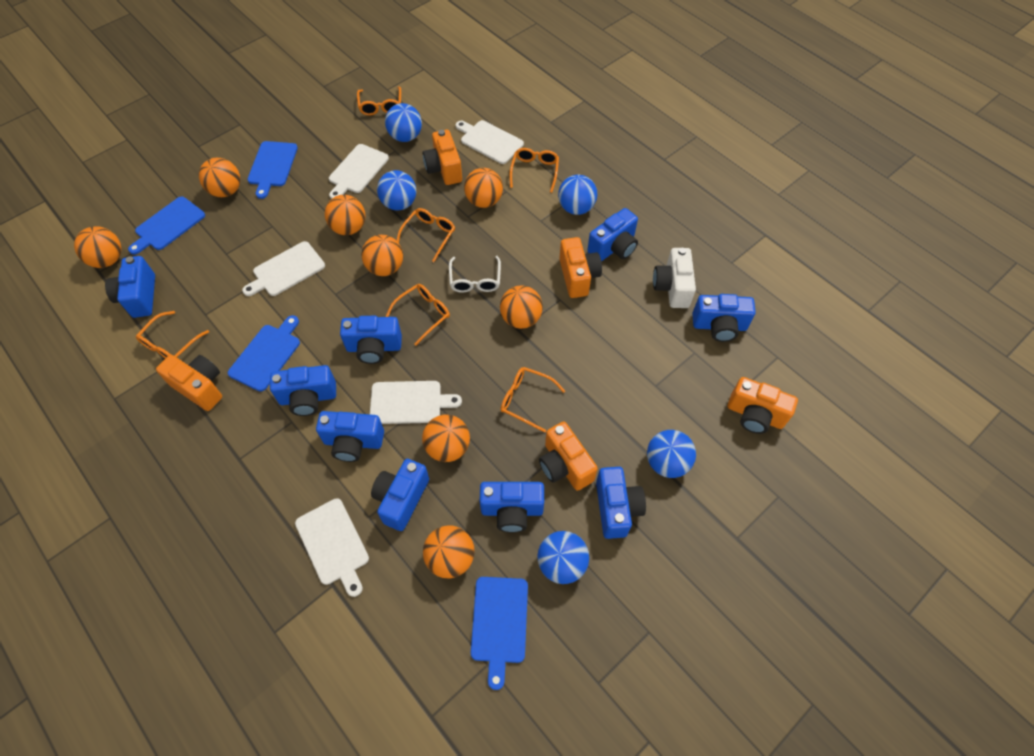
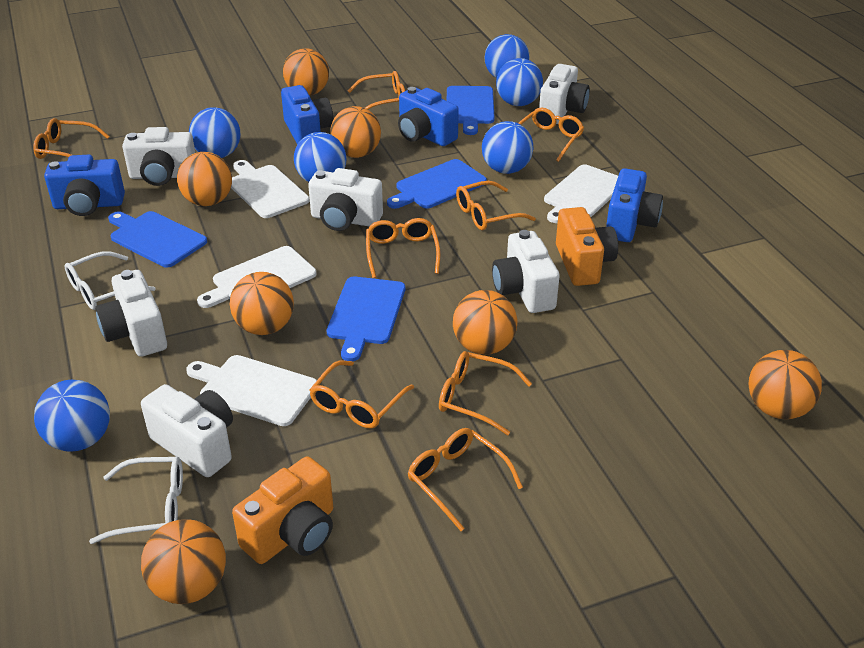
blue ball: 5 -> 6
blue camera: 9 -> 4
orange ball: 8 -> 7
orange camera: 5 -> 2
orange glasses: 6 -> 8
white camera: 1 -> 6
white cutting board: 5 -> 4
white glasses: 1 -> 2

